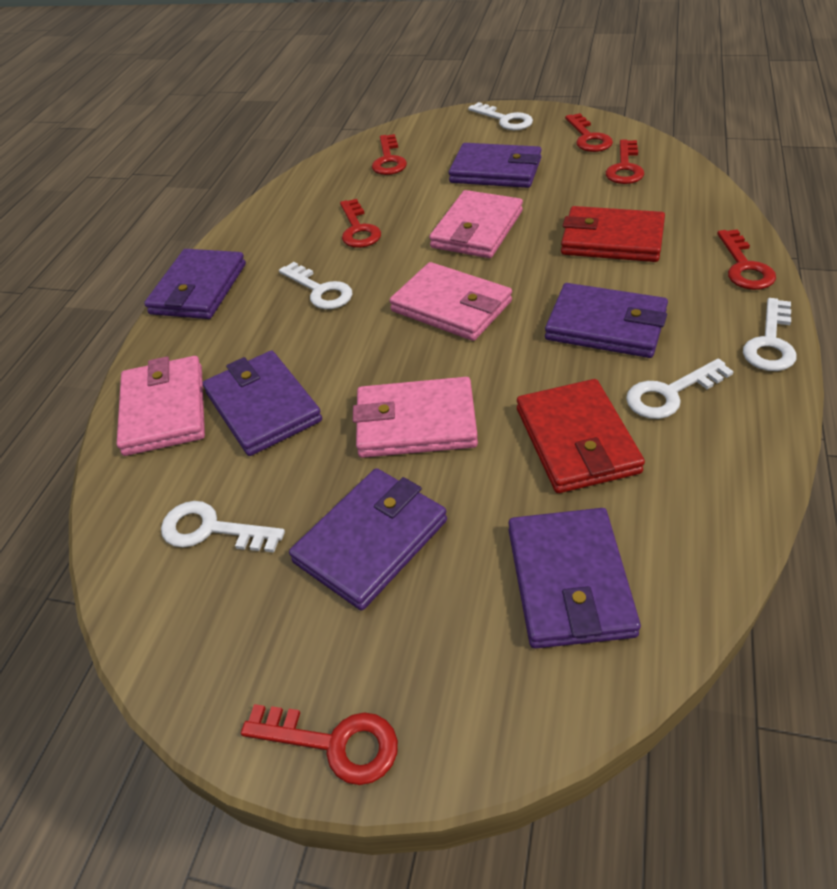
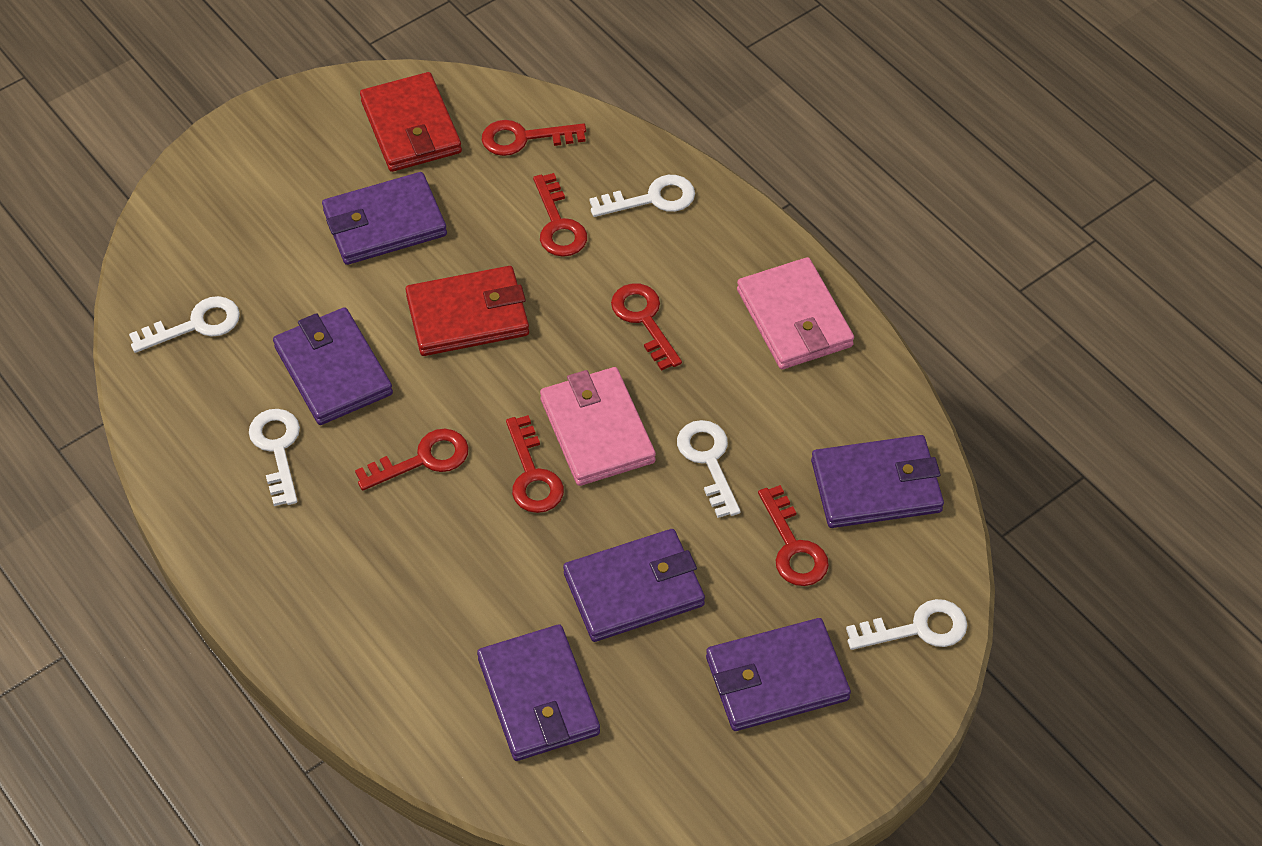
pink wallet: 4 -> 2

